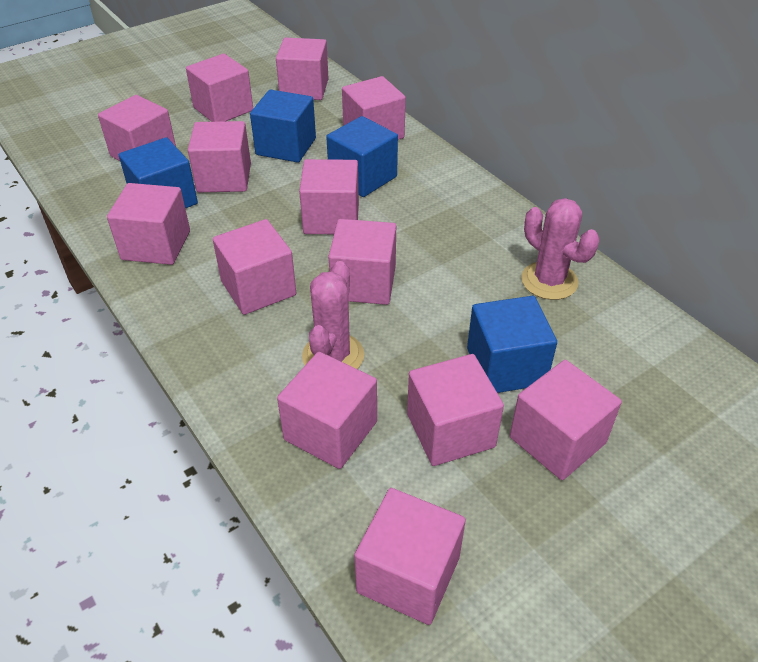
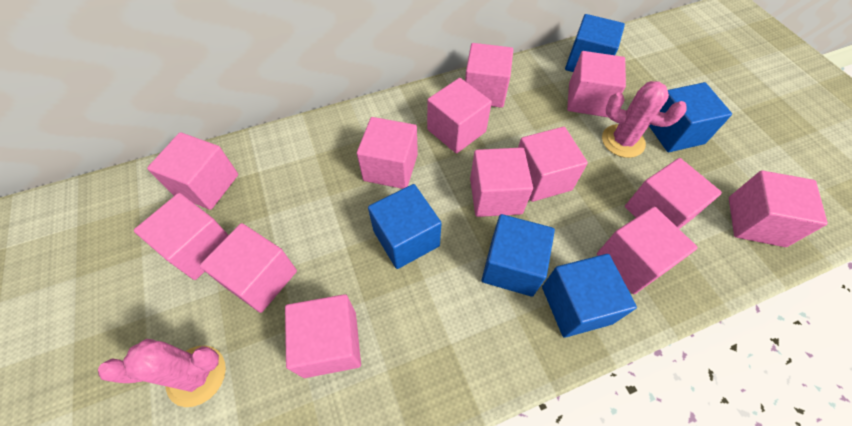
blue cube: 4 -> 5

